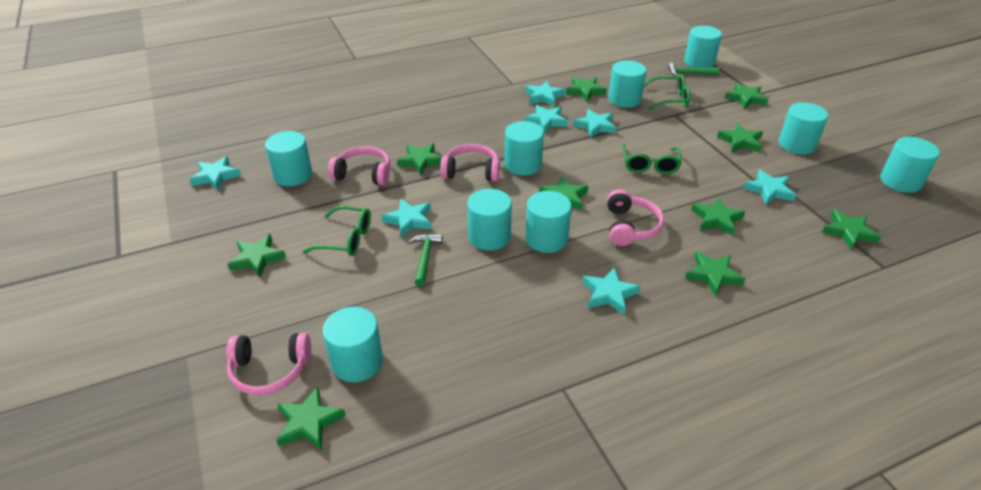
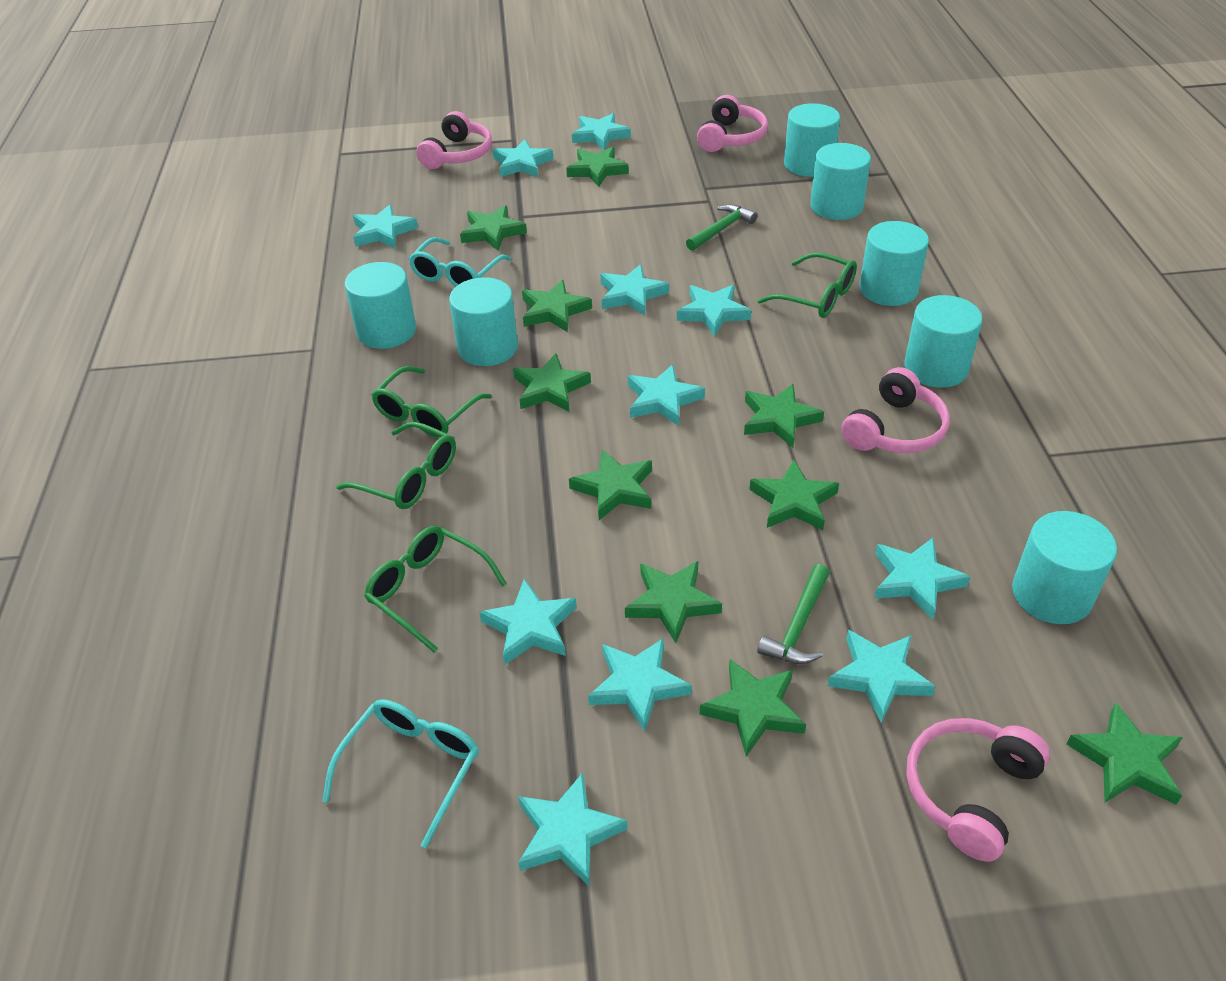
green glasses: 3 -> 4
turquoise cylinder: 9 -> 7
turquoise glasses: 0 -> 2
turquoise star: 7 -> 11

